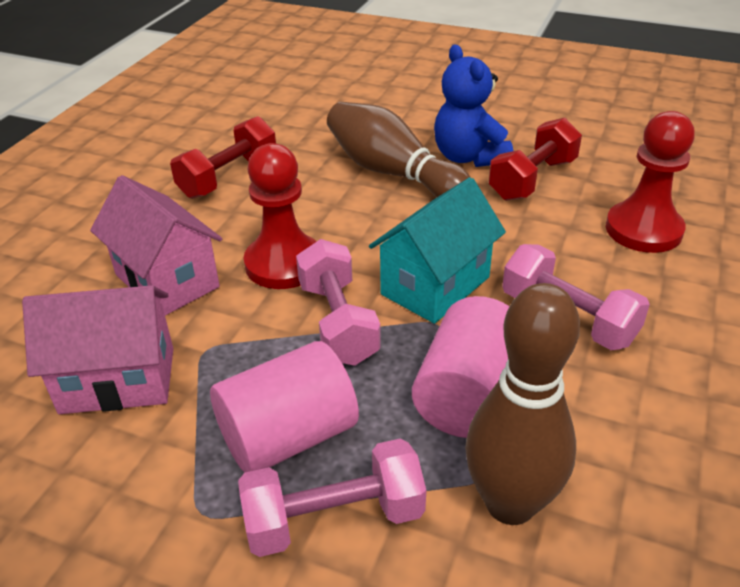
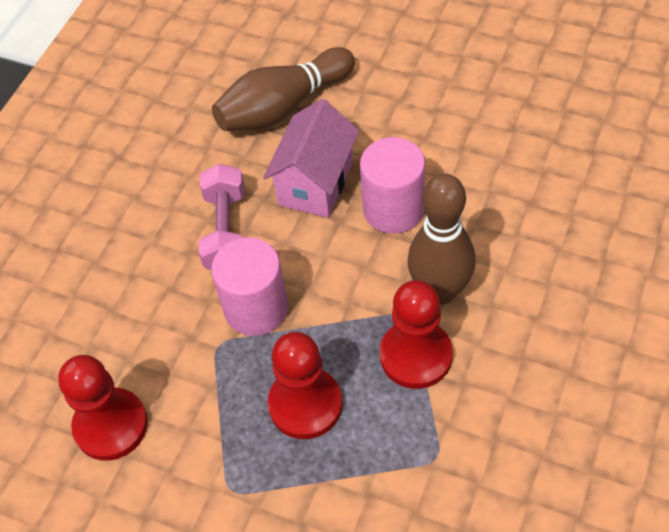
blue teddy bear: 1 -> 0
pink dumbbell: 3 -> 1
pink house: 2 -> 1
red dumbbell: 2 -> 0
red pawn: 2 -> 3
turquoise house: 1 -> 0

